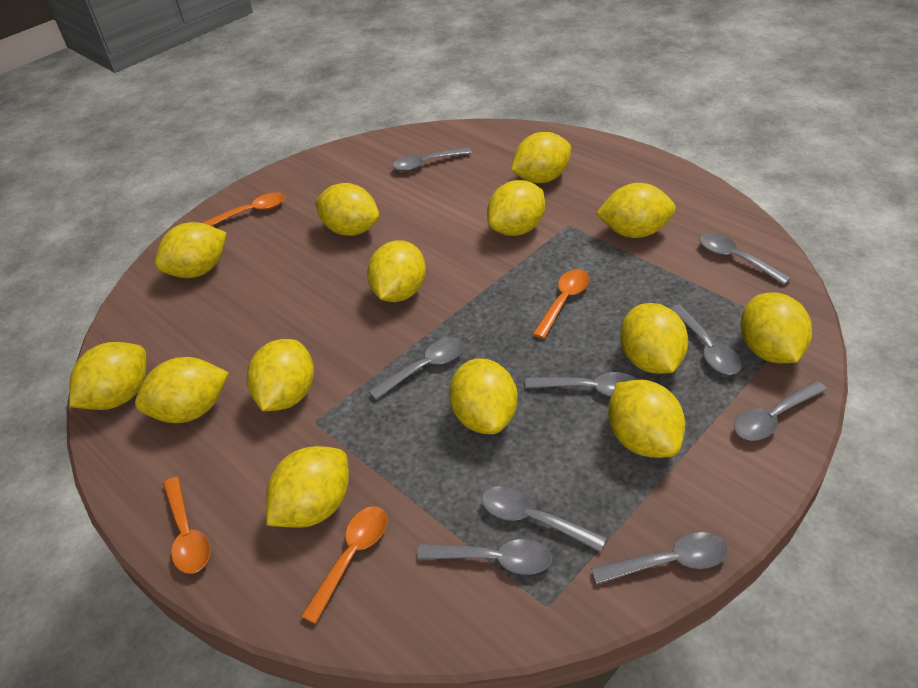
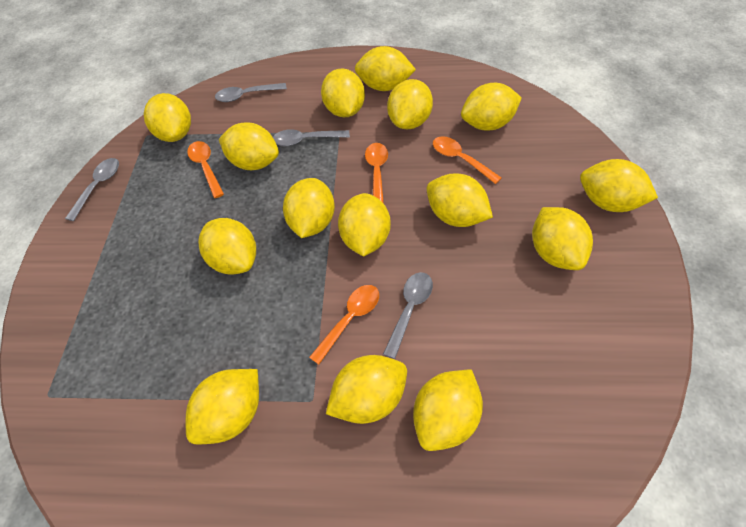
grey spoon: 9 -> 4
yellow lemon: 14 -> 15

